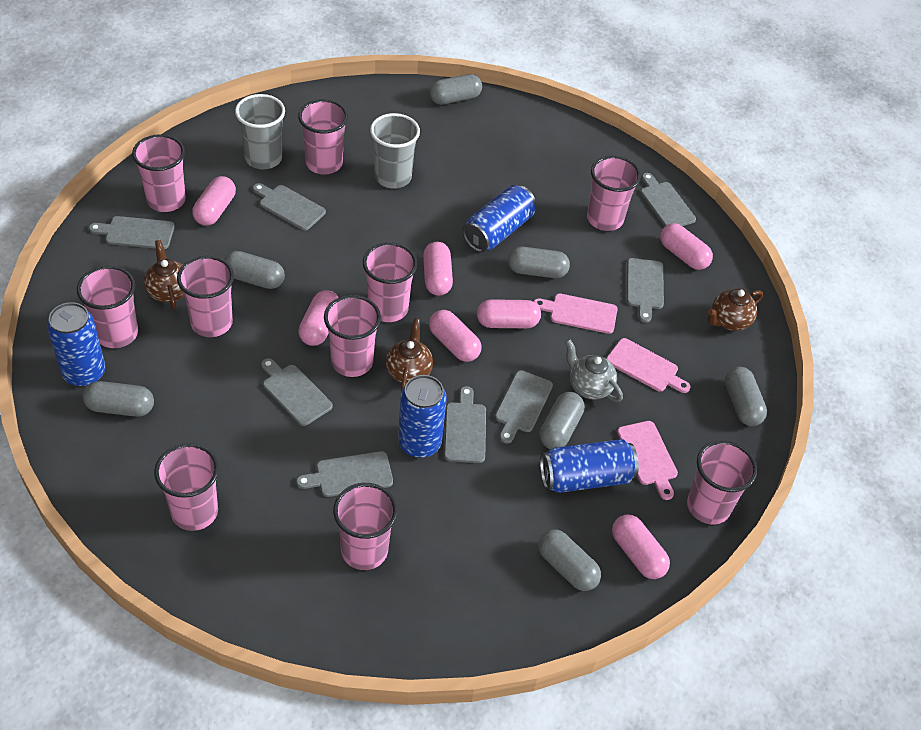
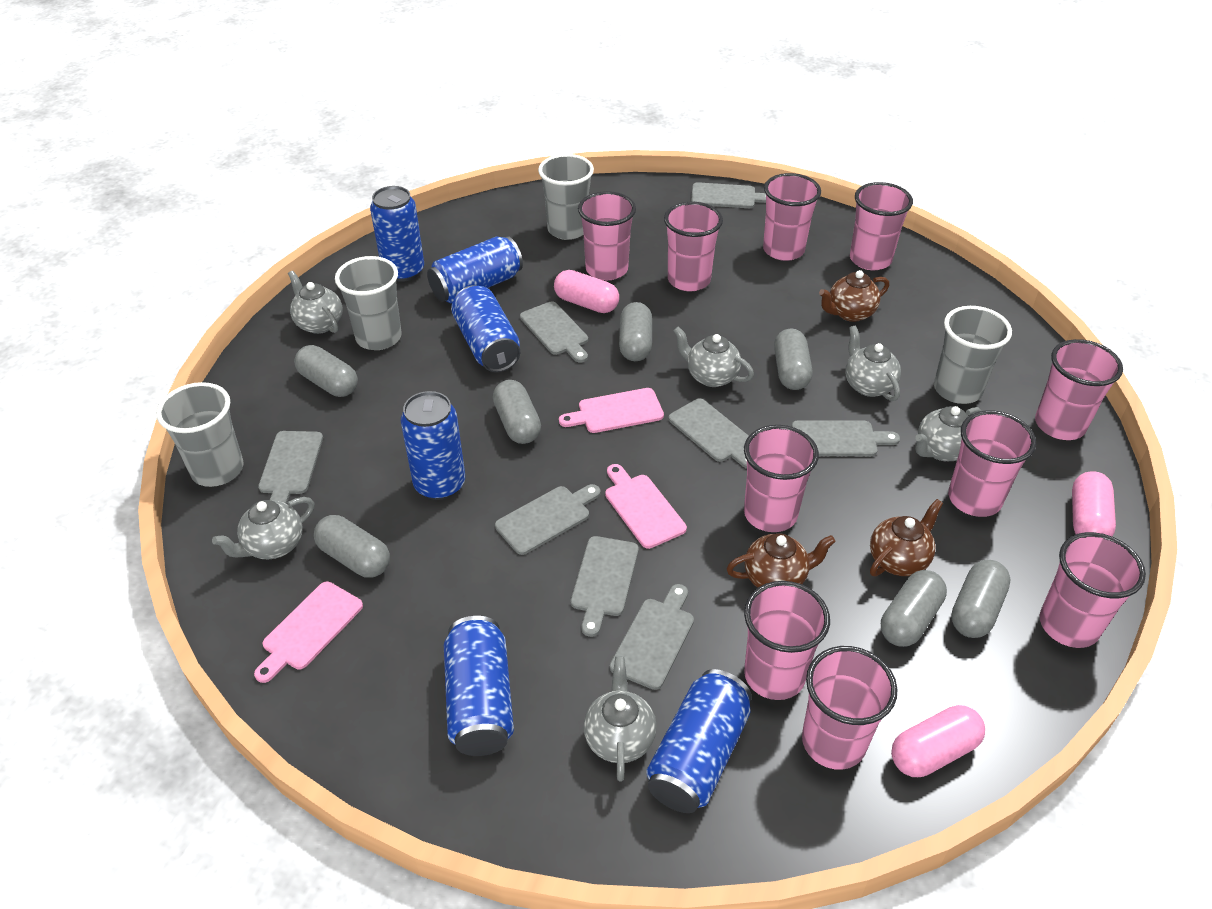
blue can: 4 -> 6
grey cup: 2 -> 4
grey teapot: 1 -> 6
pink capsule: 7 -> 3

